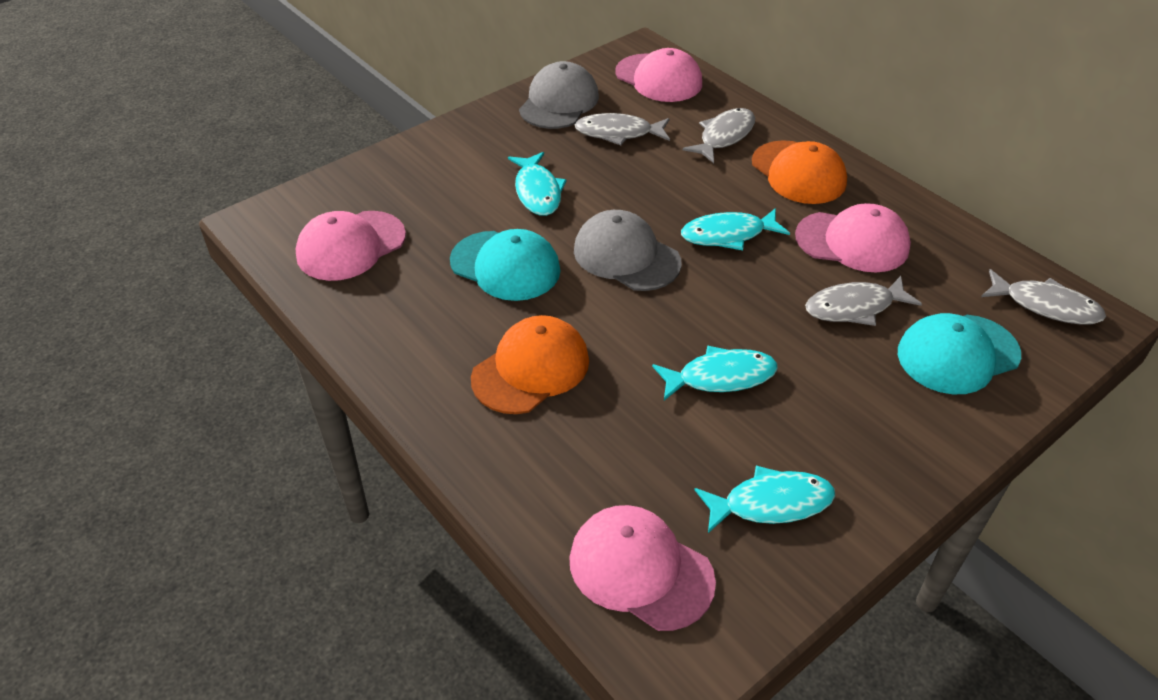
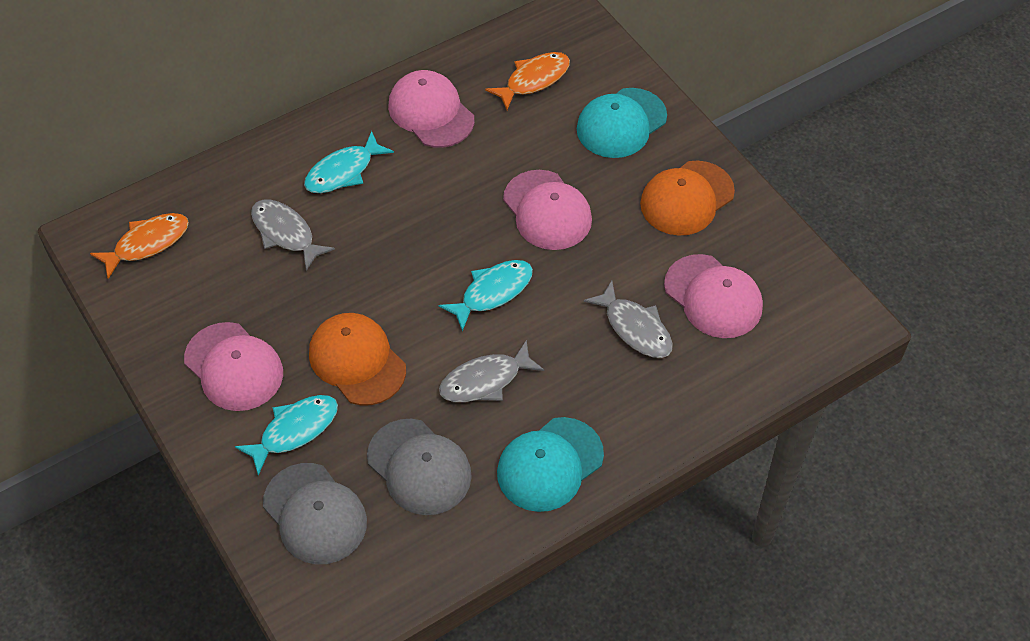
grey fish: 4 -> 3
orange fish: 0 -> 2
turquoise fish: 4 -> 3

